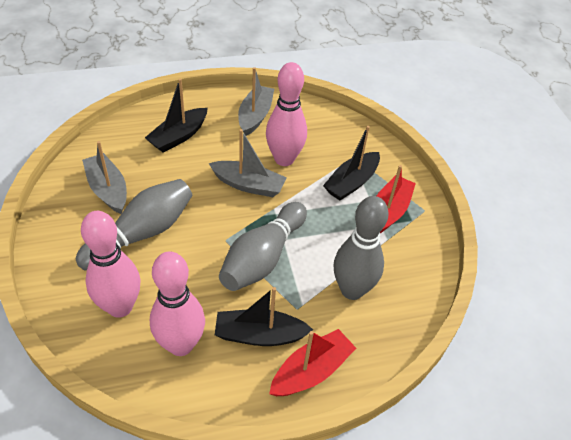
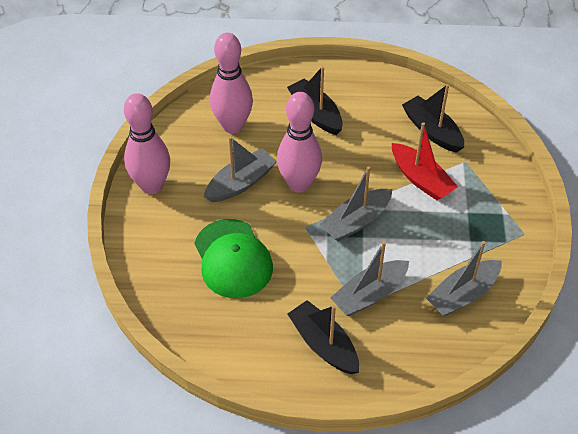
green cap: 0 -> 1
grey boat: 3 -> 4
grey bowling pin: 3 -> 0
red boat: 2 -> 1

